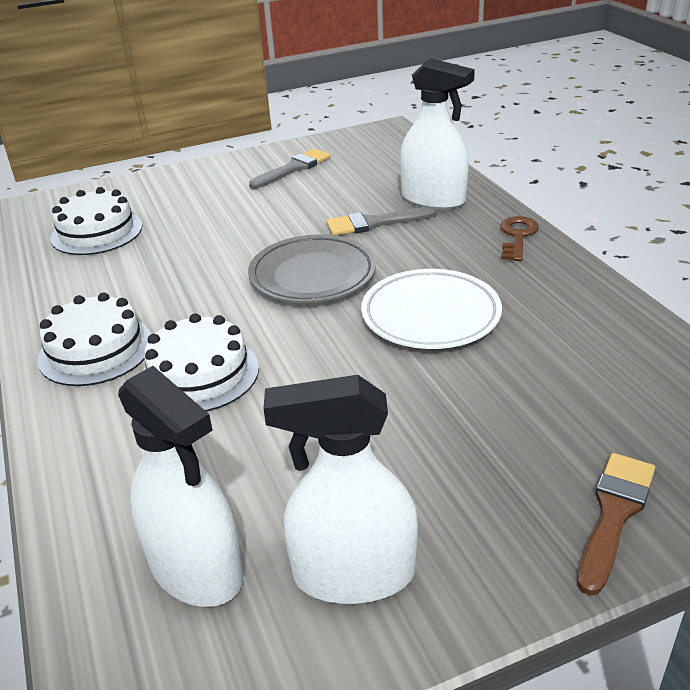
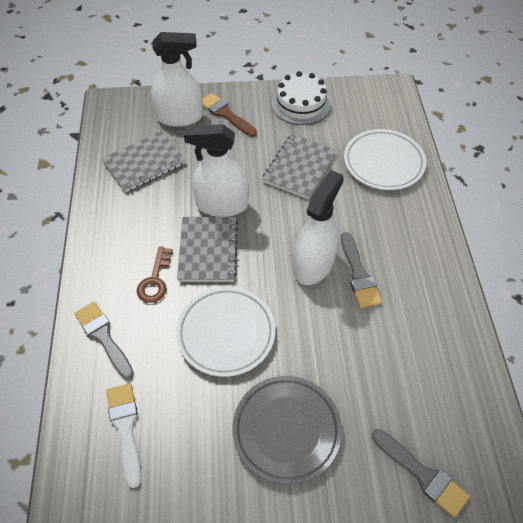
grey brush: 2 -> 3
grey notebook: 0 -> 3
white brush: 0 -> 1
white cake: 3 -> 1
white plate: 1 -> 2

